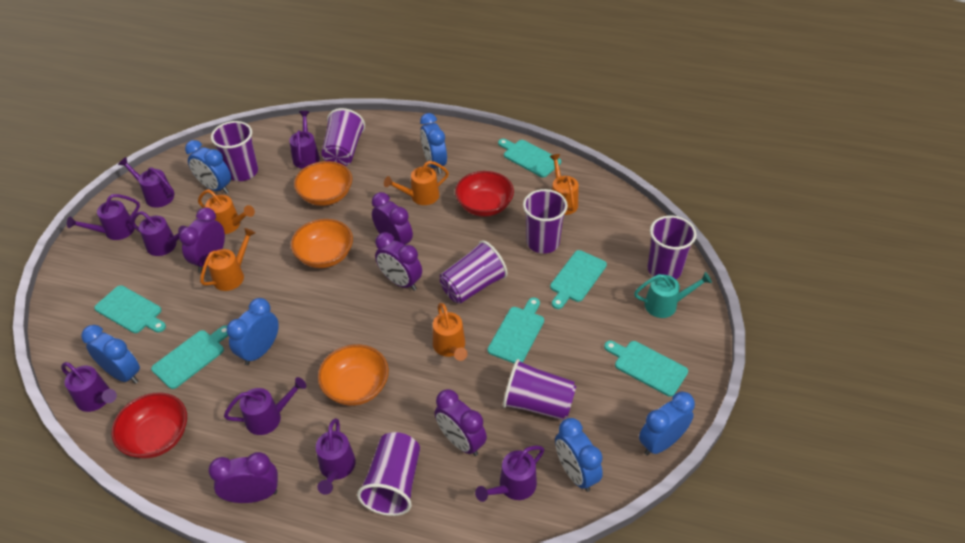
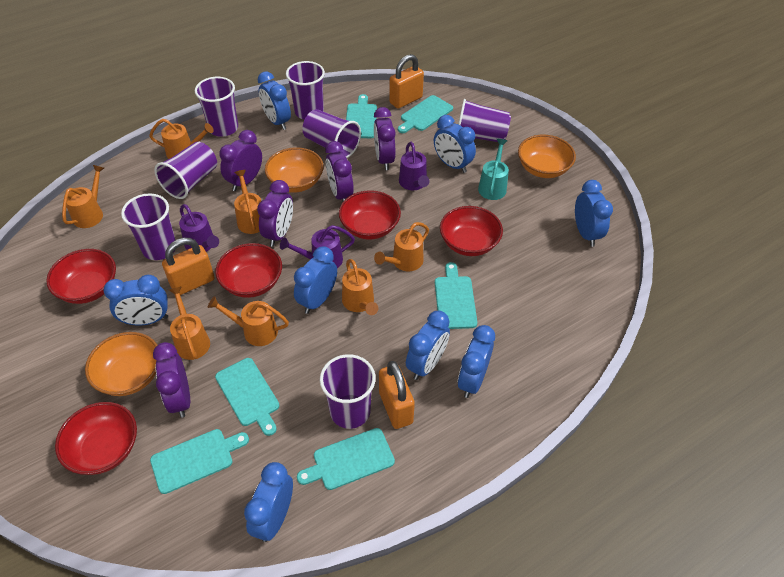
blue clock: 6 -> 8
orange padlock: 0 -> 3
orange watering can: 5 -> 7
purple watering can: 8 -> 3
red bowl: 2 -> 5

